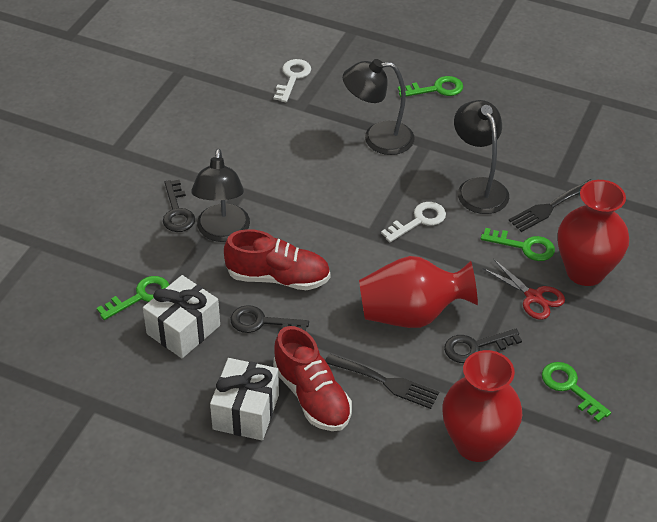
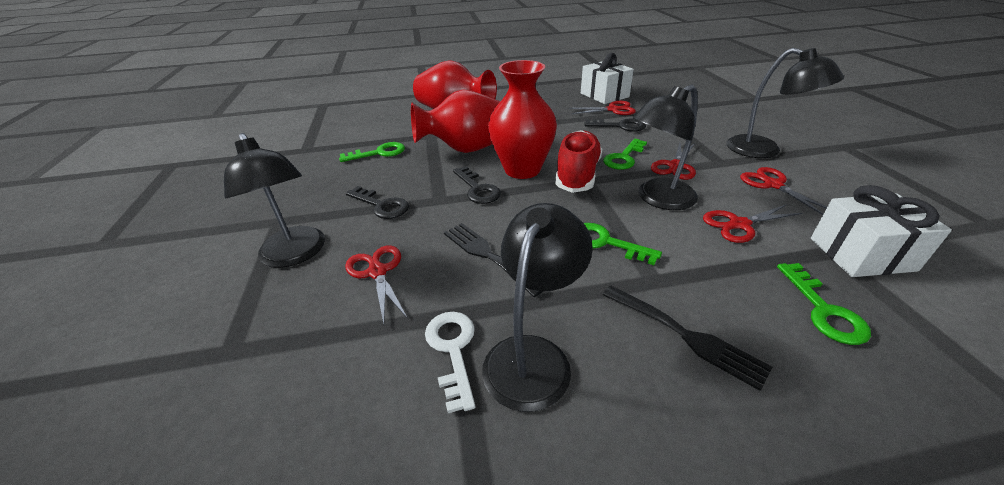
black lamp: 3 -> 4
red scissors: 1 -> 5
red shoe: 2 -> 1
white key: 2 -> 1

